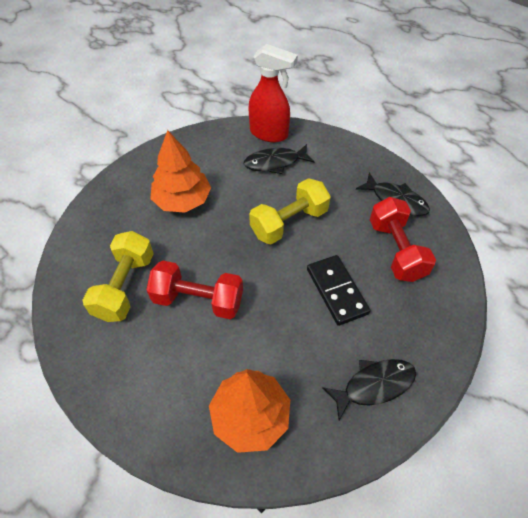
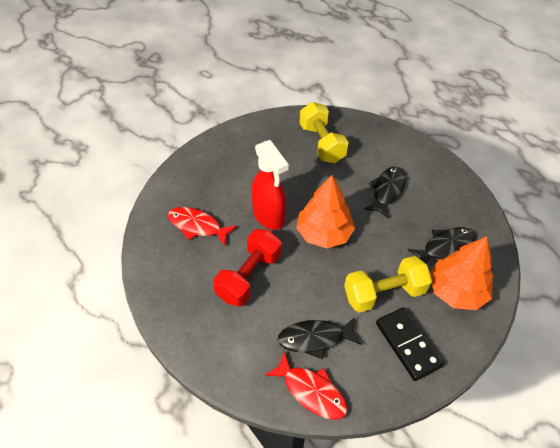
red dumbbell: 2 -> 1
red fish: 0 -> 2

